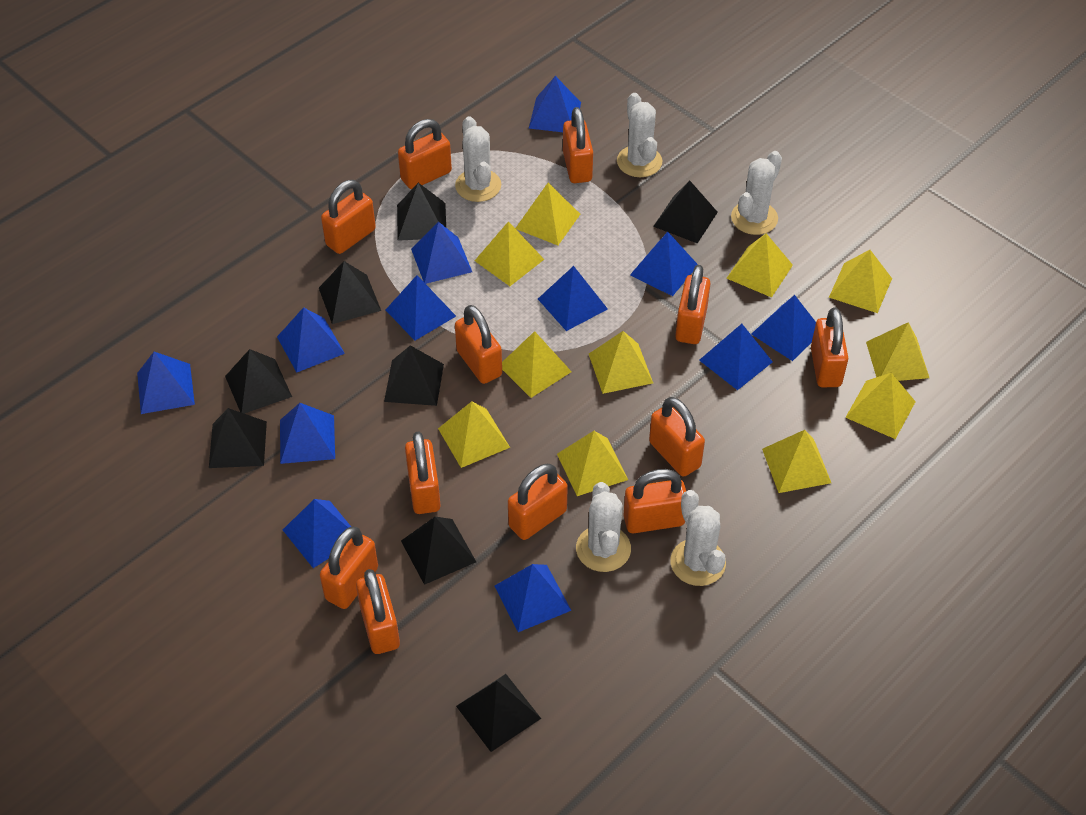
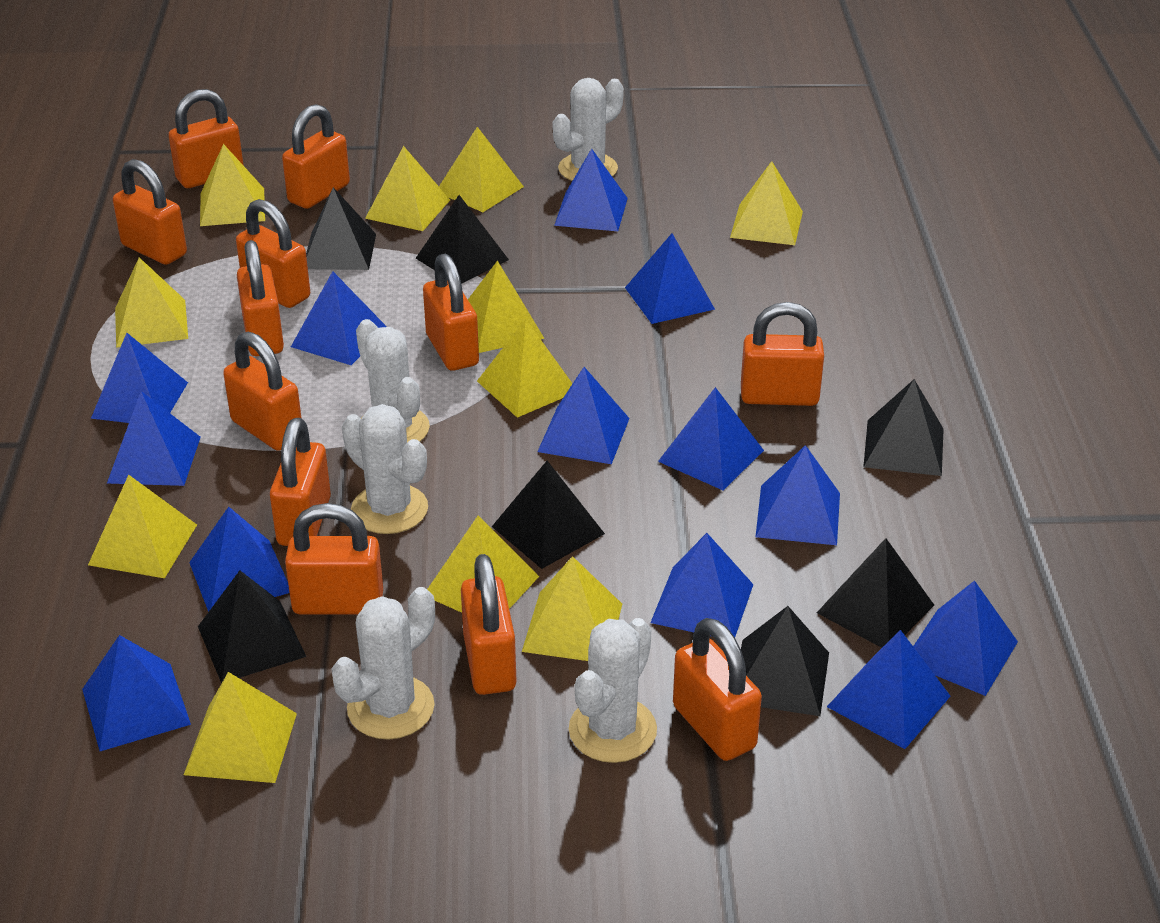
black pyramid: 8 -> 7
blue pyramid: 12 -> 13

